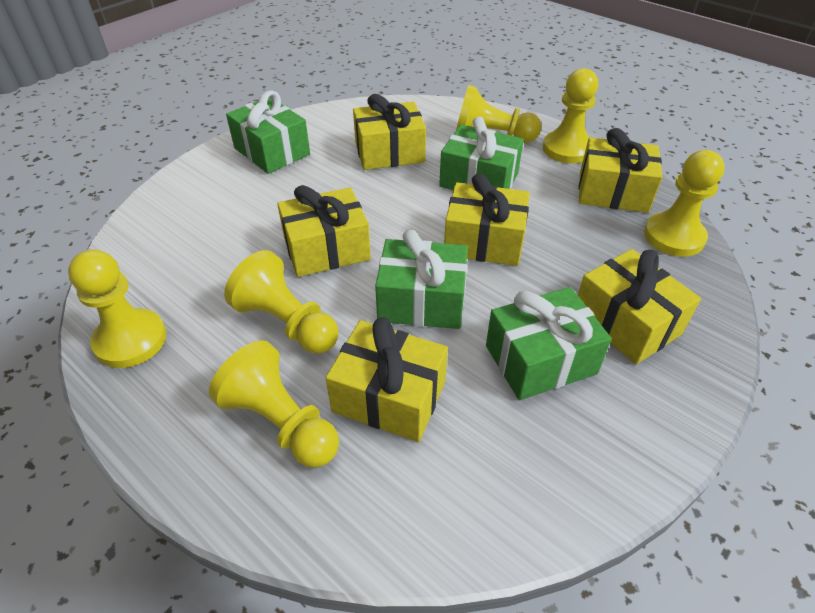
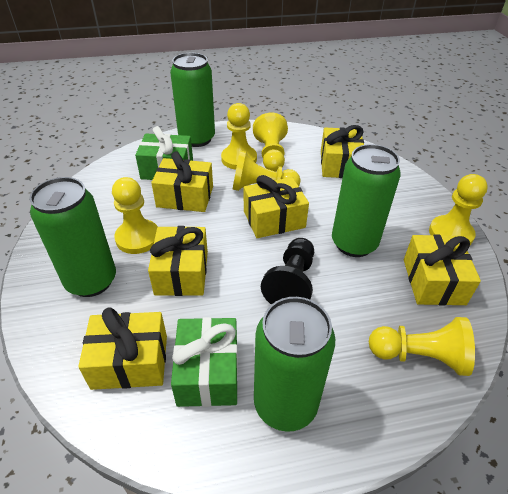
black pawn: 0 -> 1
green can: 0 -> 4
green gift: 4 -> 2

